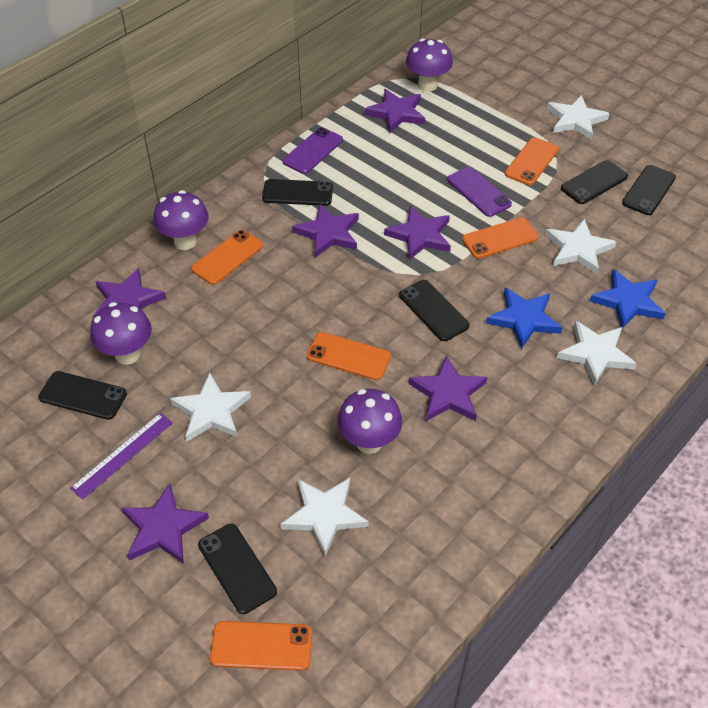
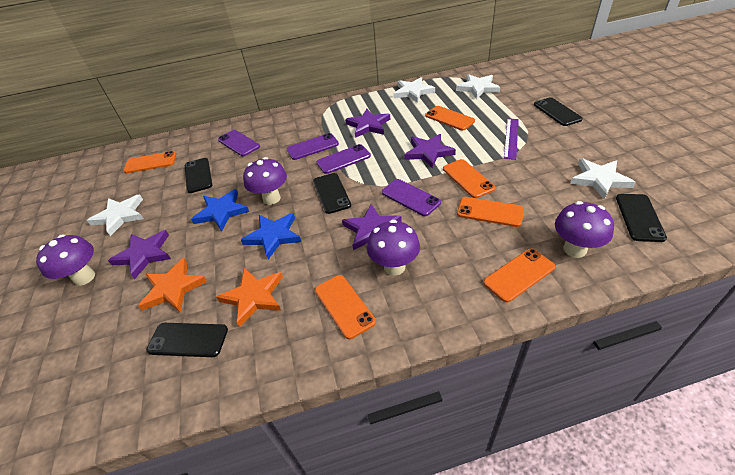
black phone: 6 -> 5
orange phone: 5 -> 6
orange star: 0 -> 2
purple phone: 2 -> 4
purple star: 6 -> 4
white star: 5 -> 4

